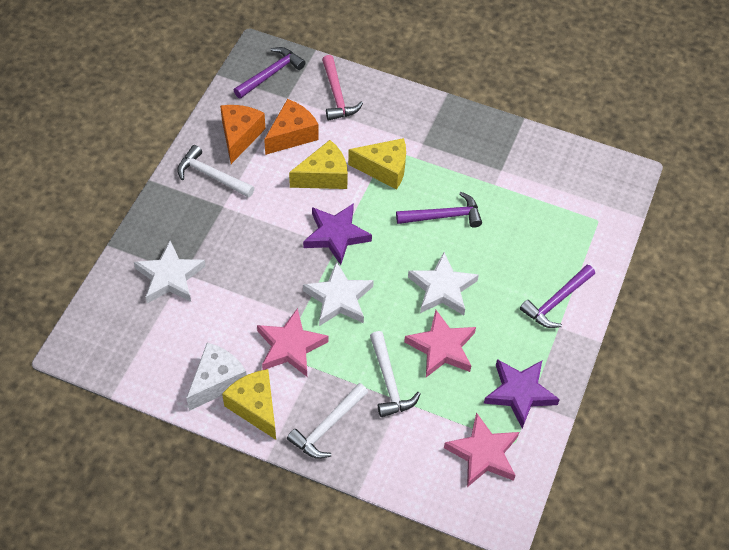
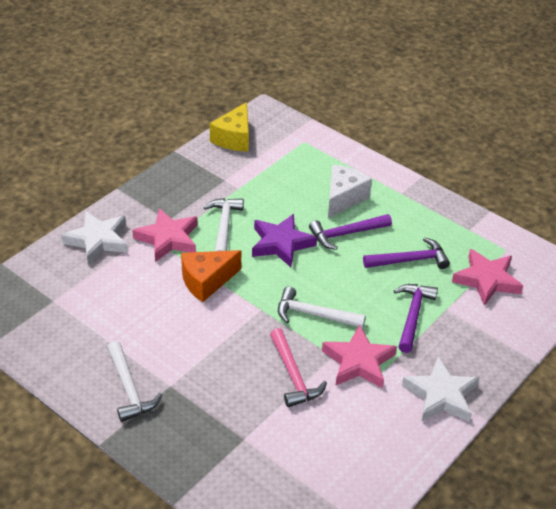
orange cheese: 2 -> 1
purple star: 2 -> 1
white star: 3 -> 2
yellow cheese: 3 -> 1

